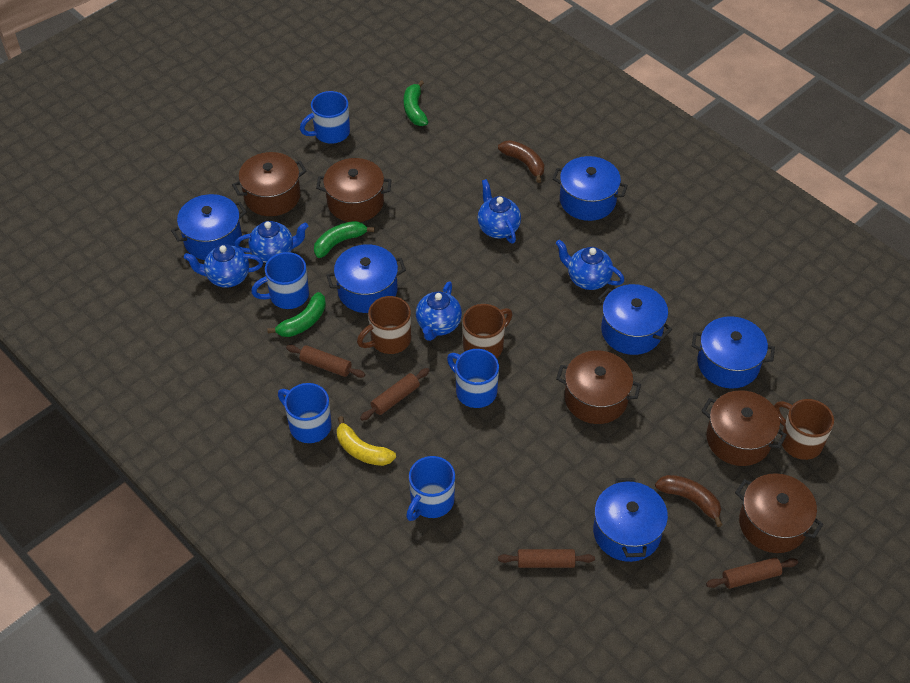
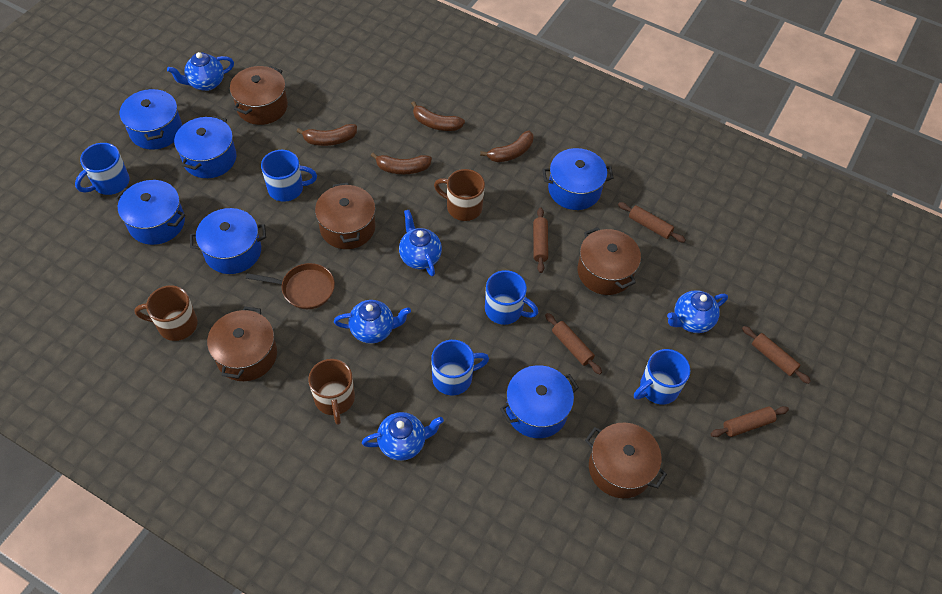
brown banana: 2 -> 4
brown pan: 0 -> 1
brown rolling pin: 4 -> 5
green banana: 3 -> 0
yellow banana: 1 -> 0

